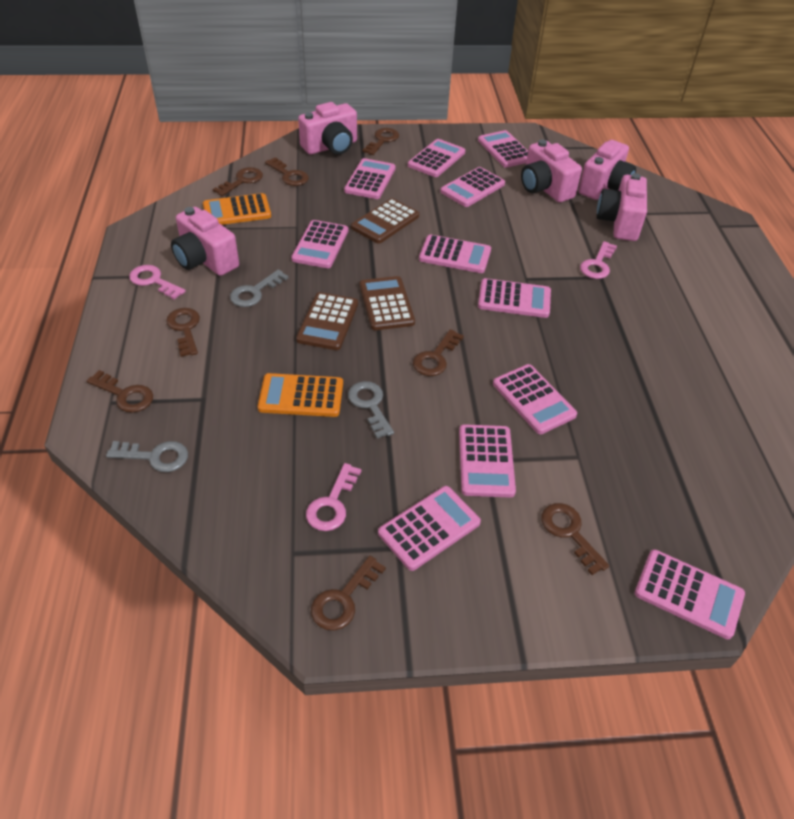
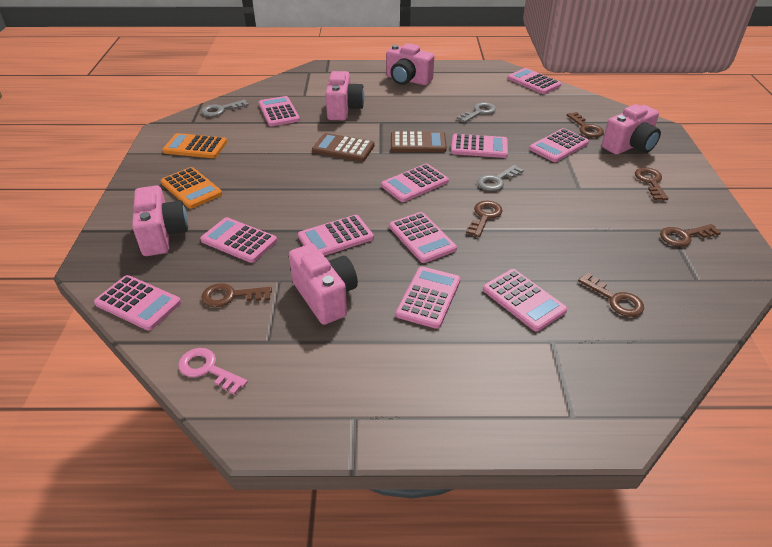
brown calculator: 3 -> 2
brown key: 8 -> 6
pink key: 3 -> 1

